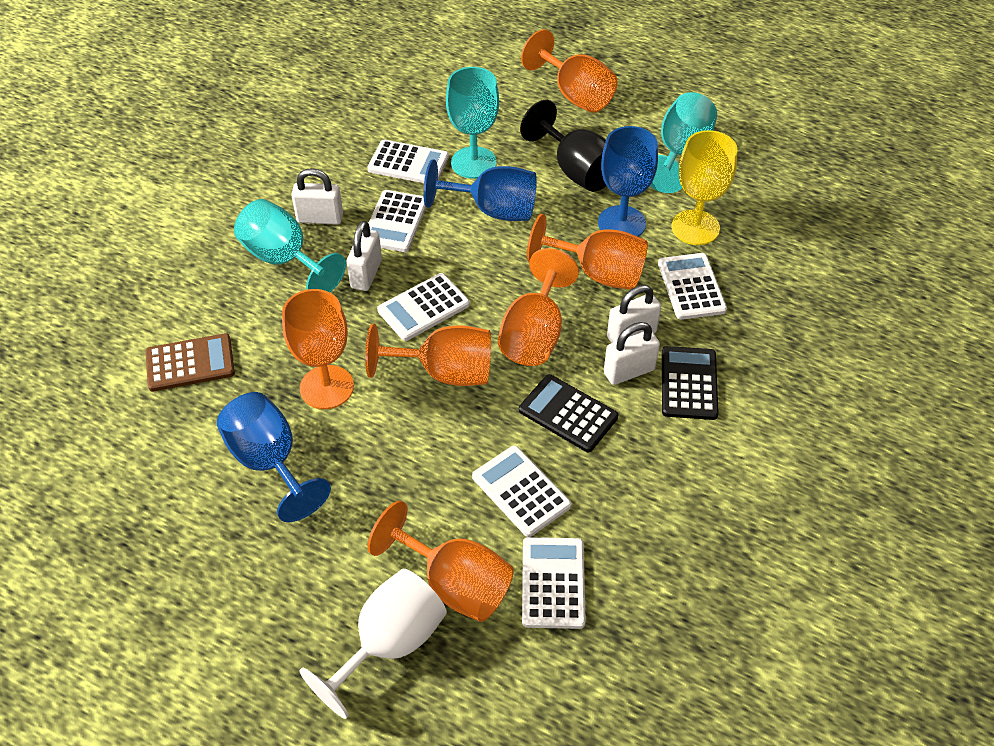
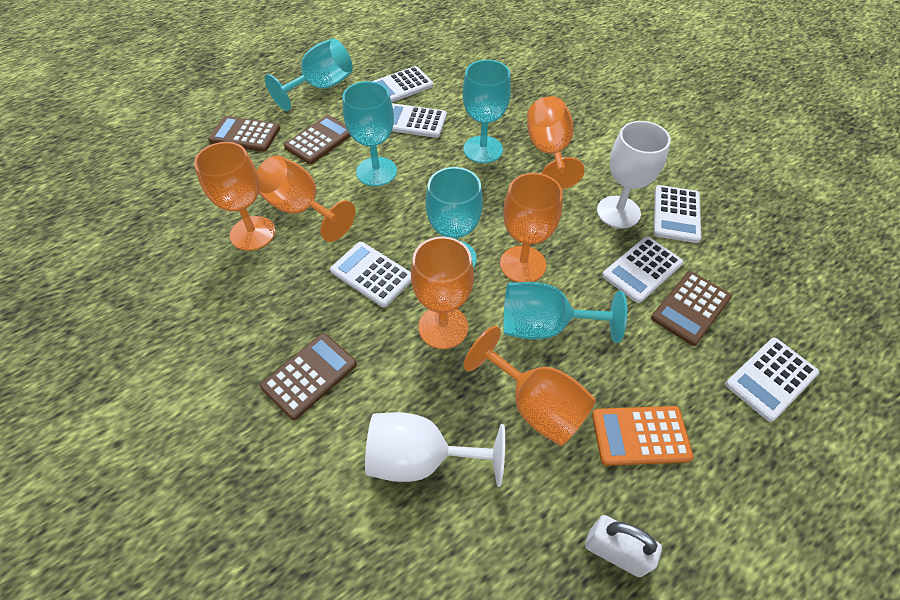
black calculator: 2 -> 0
black goblet: 1 -> 0
blue goblet: 3 -> 0
brown calculator: 1 -> 4
orange calculator: 0 -> 1
turquoise goblet: 3 -> 5
white goblet: 1 -> 2
white padlock: 4 -> 1
yellow goblet: 1 -> 0

